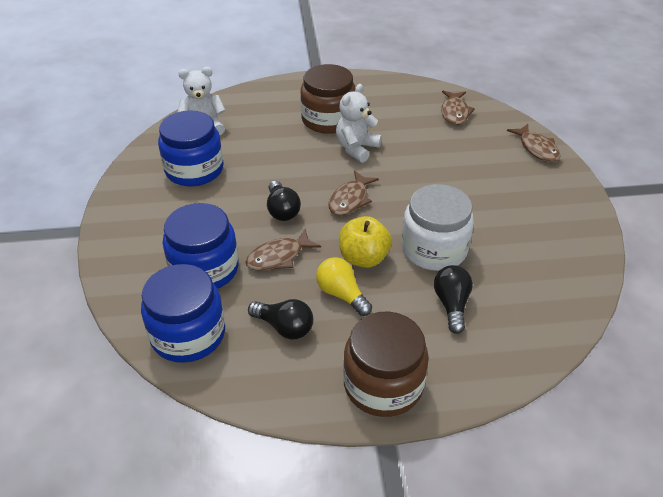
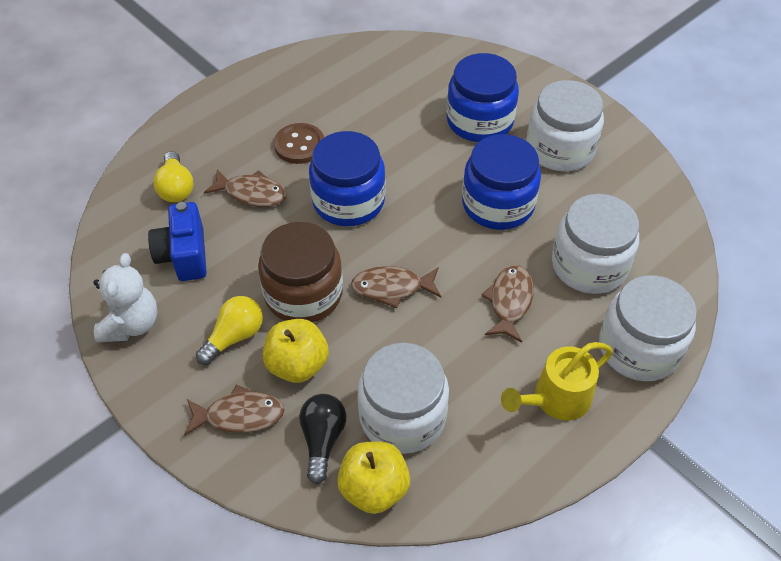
black light bulb: 3 -> 1
blue camera: 0 -> 1
brown button: 0 -> 1
brown jar: 2 -> 1
white jar: 1 -> 4
white teddy bear: 2 -> 1
yellow apple: 1 -> 2
yellow light bulb: 1 -> 2
yellow watering can: 0 -> 1

